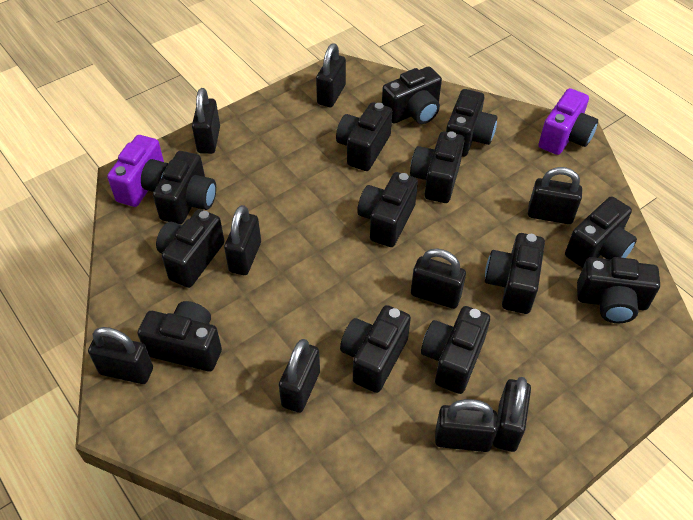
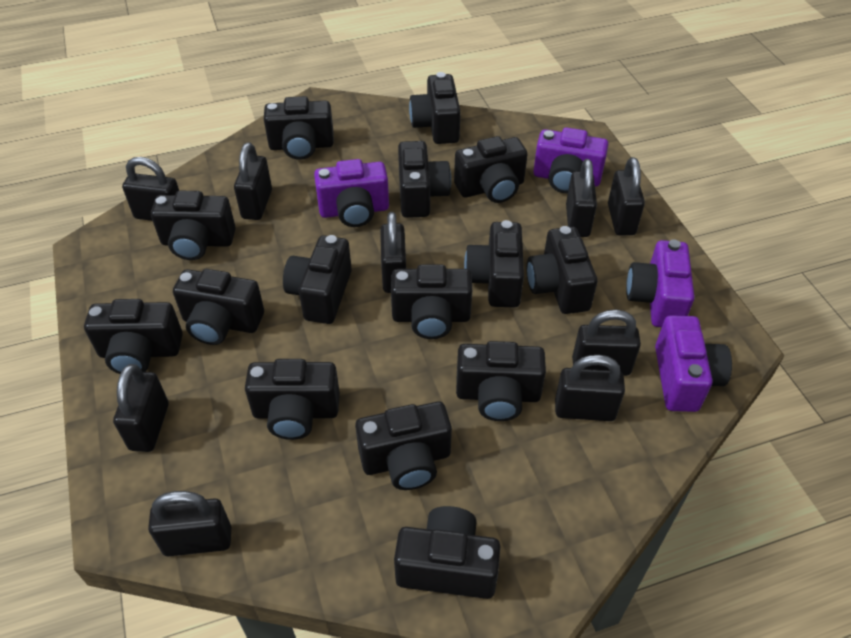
black camera: 13 -> 15
purple camera: 2 -> 4

